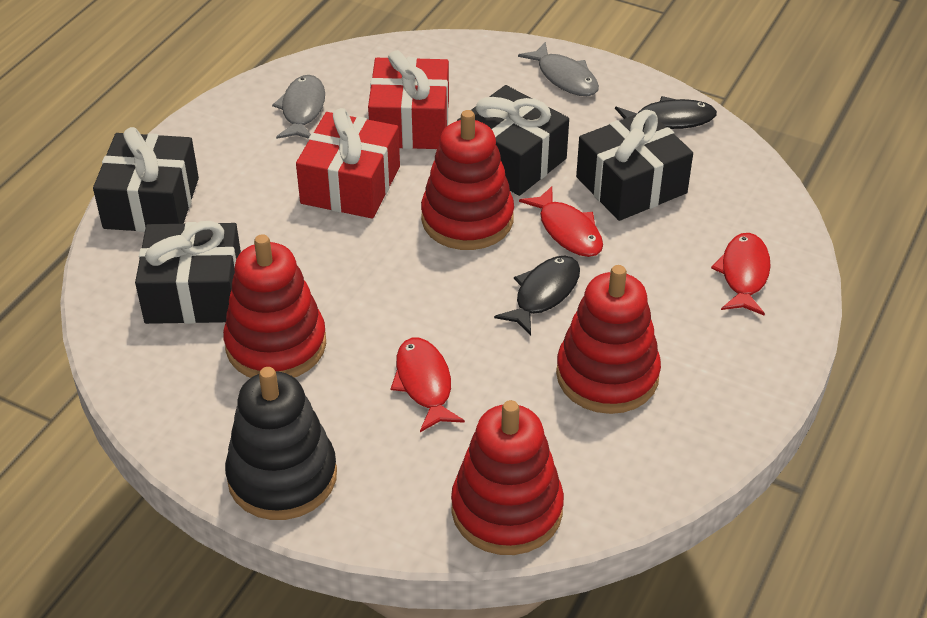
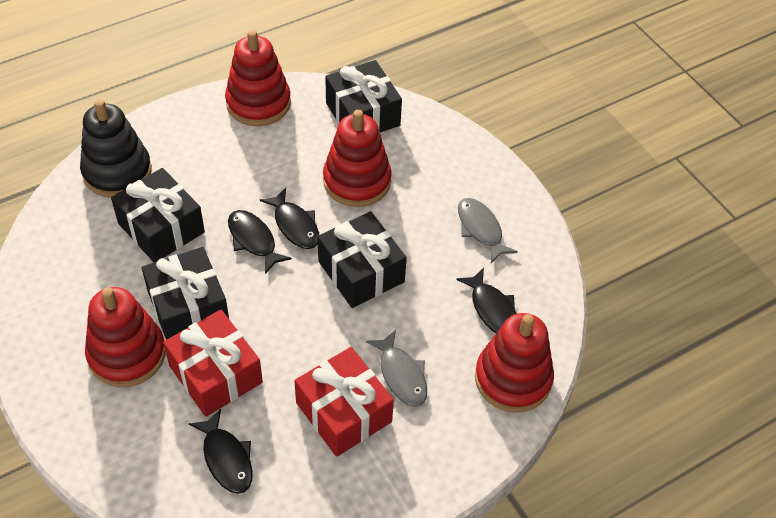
black fish: 2 -> 4
red fish: 3 -> 0

